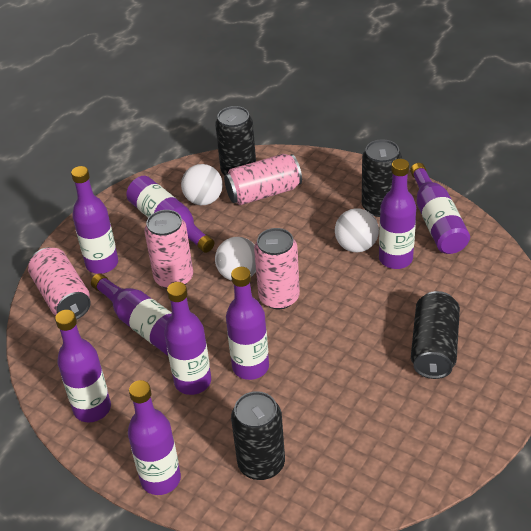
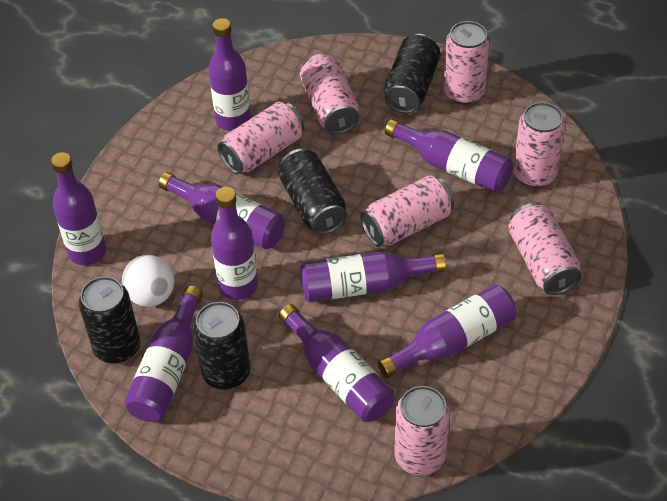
pink can: 4 -> 7
white ball: 3 -> 1

